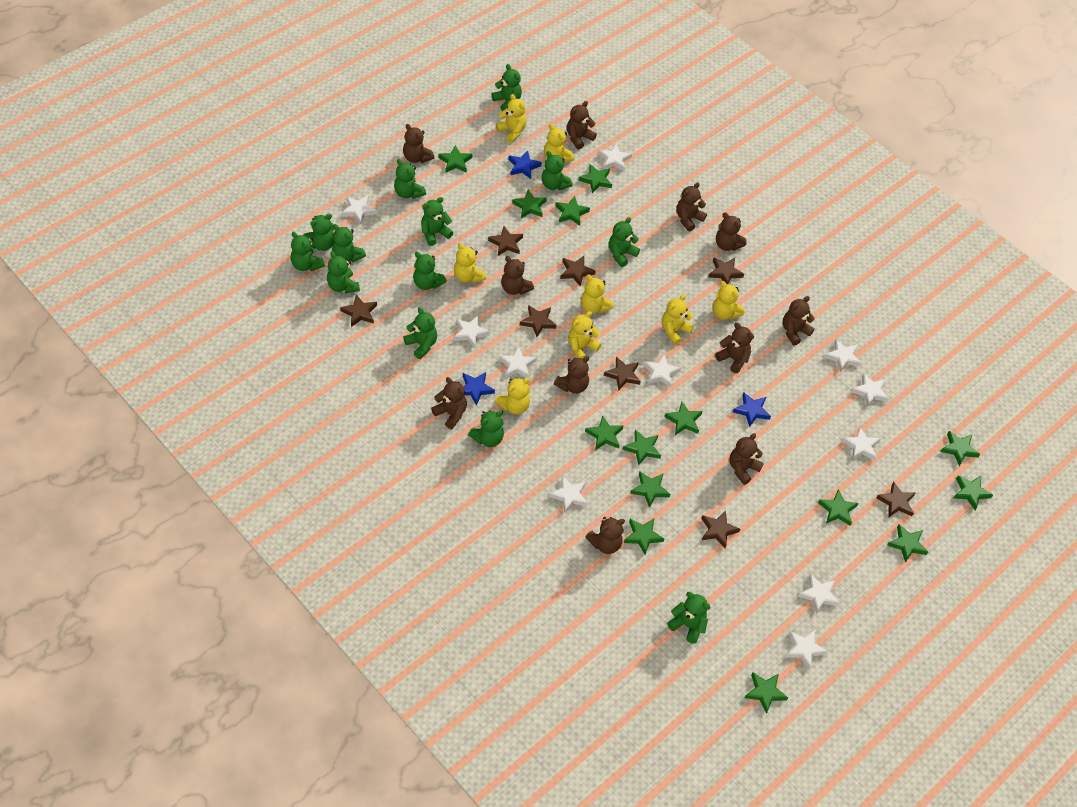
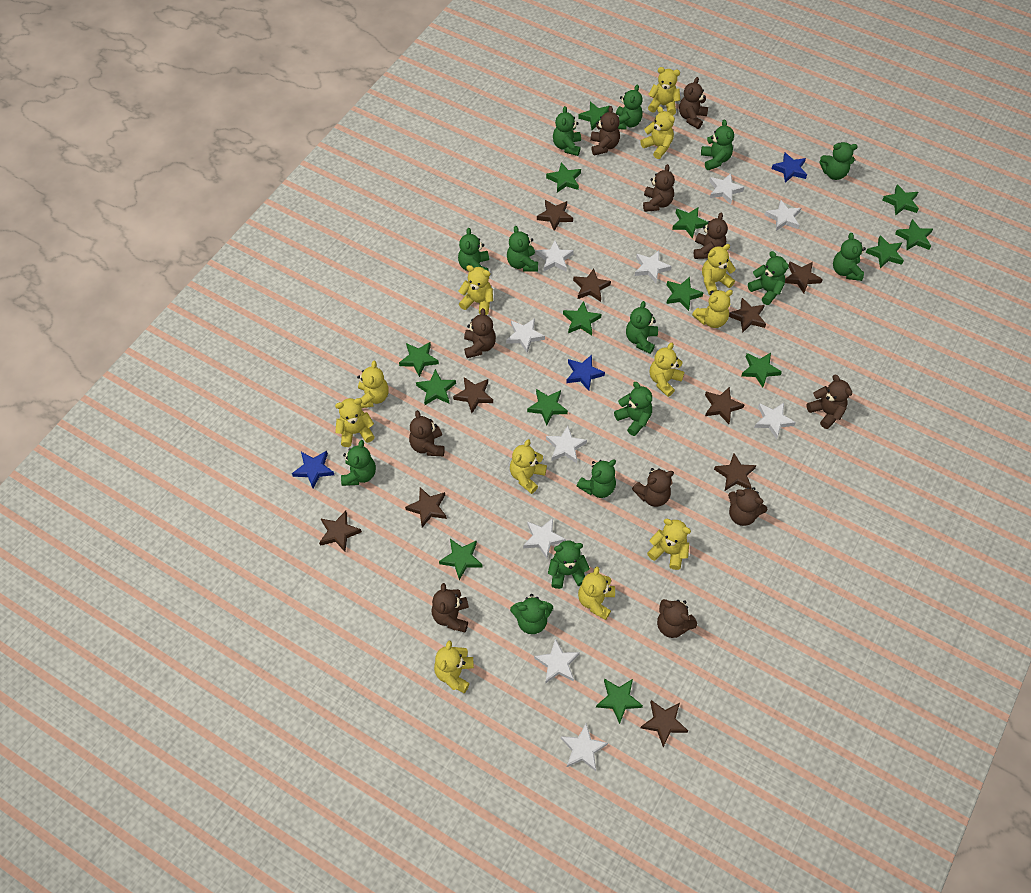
brown star: 8 -> 10
green teddy bear: 13 -> 14
white star: 11 -> 10
yellow teddy bear: 8 -> 12

